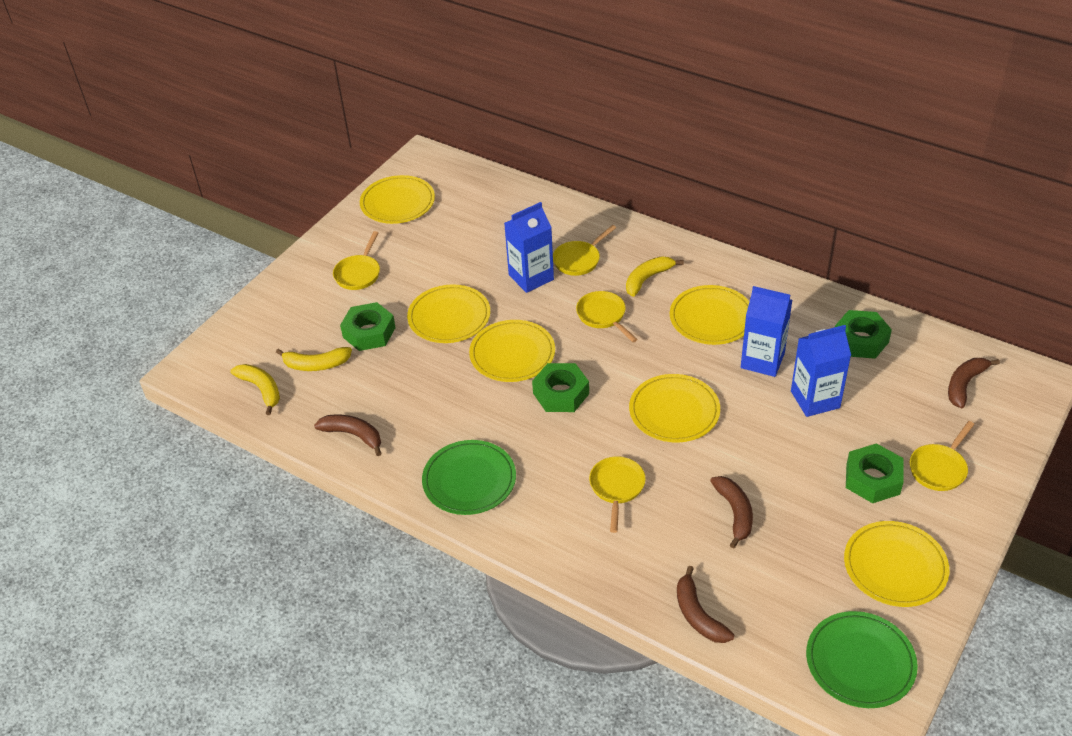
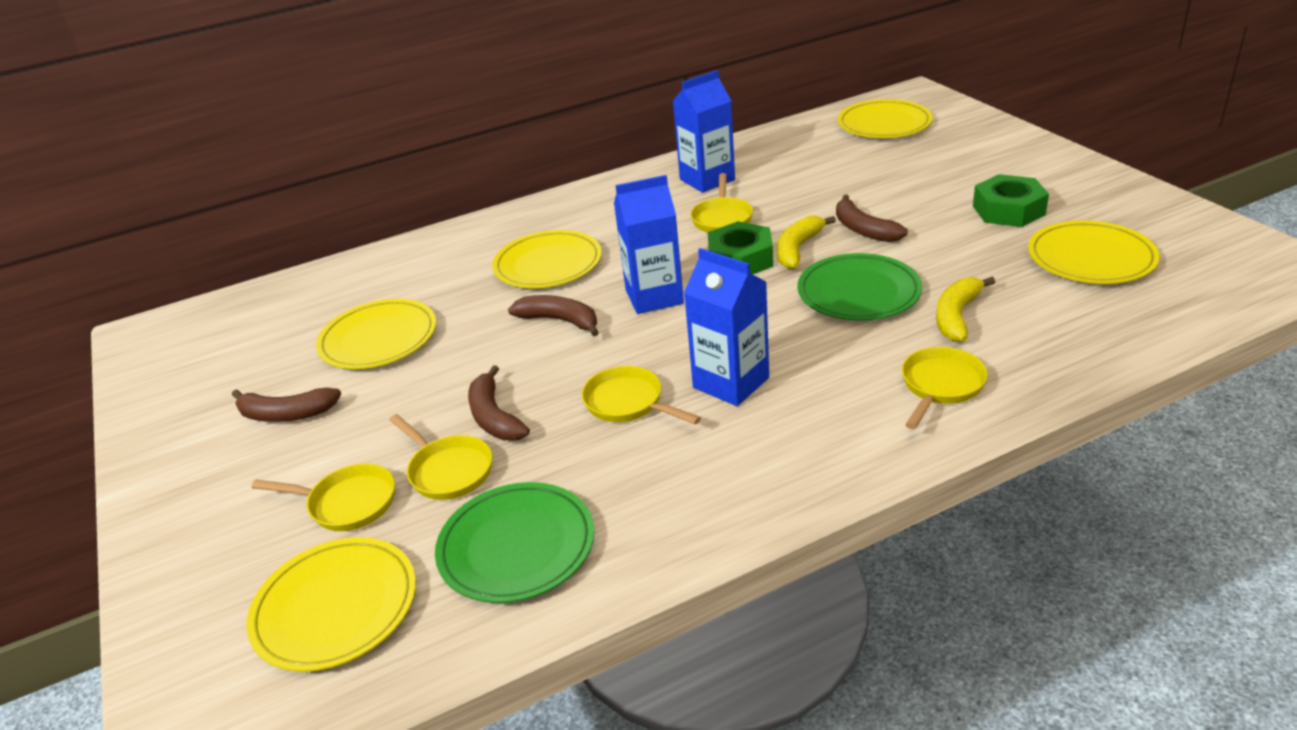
green nut: 4 -> 2
yellow banana: 3 -> 2
yellow plate: 6 -> 5

